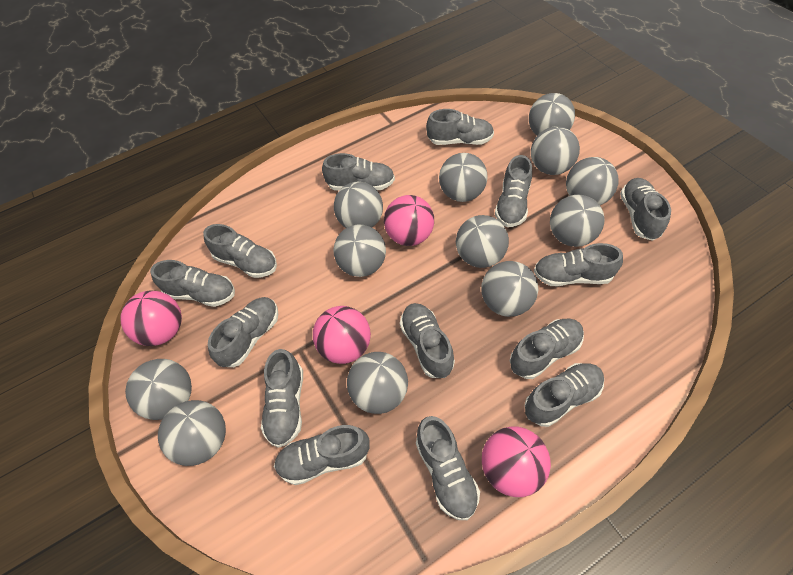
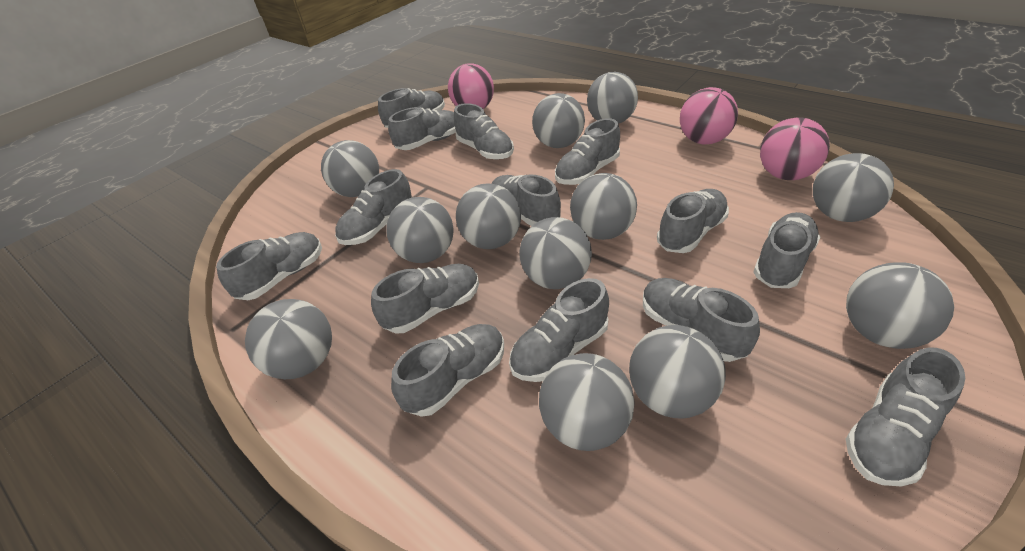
pink ball: 4 -> 3

